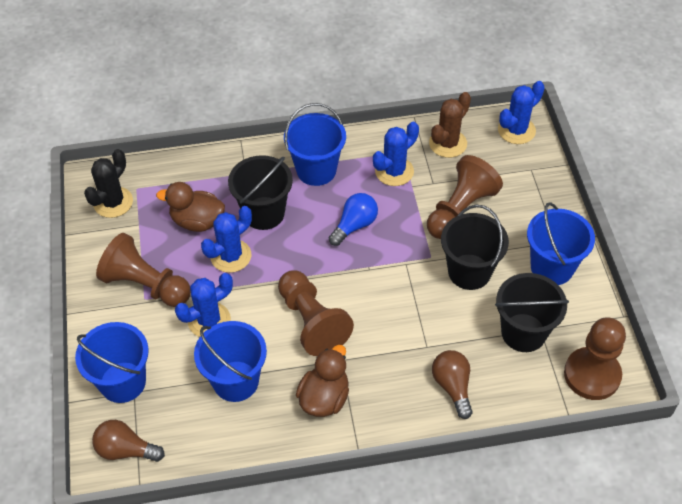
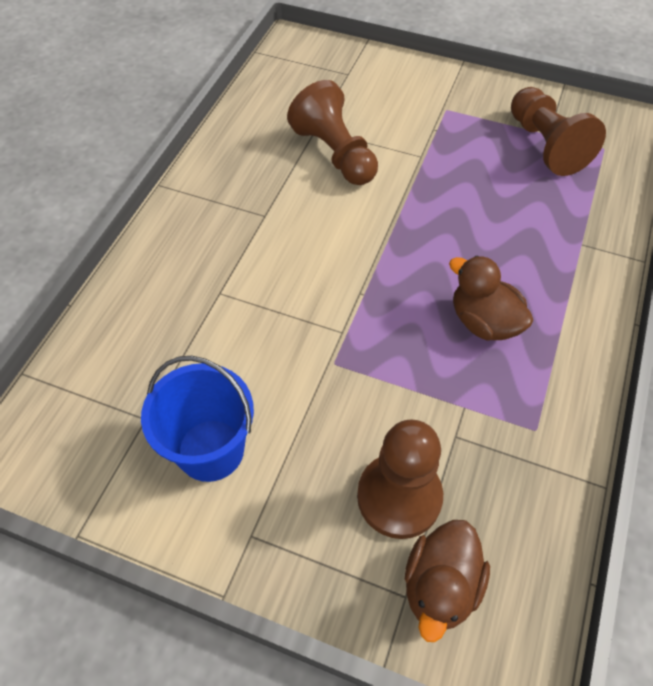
black bucket: 3 -> 0
black cactus: 1 -> 0
blue bucket: 4 -> 1
blue cactus: 4 -> 0
blue light bulb: 1 -> 0
brown cactus: 1 -> 0
brown light bulb: 2 -> 0
brown pawn: 4 -> 3

